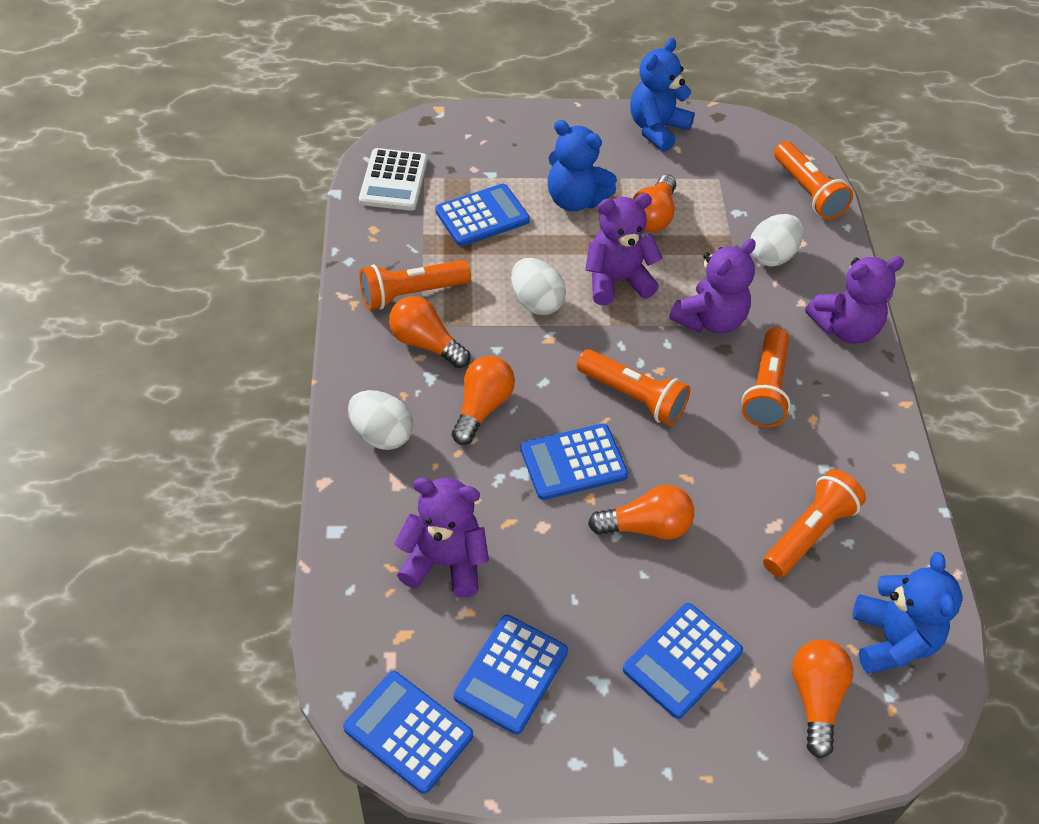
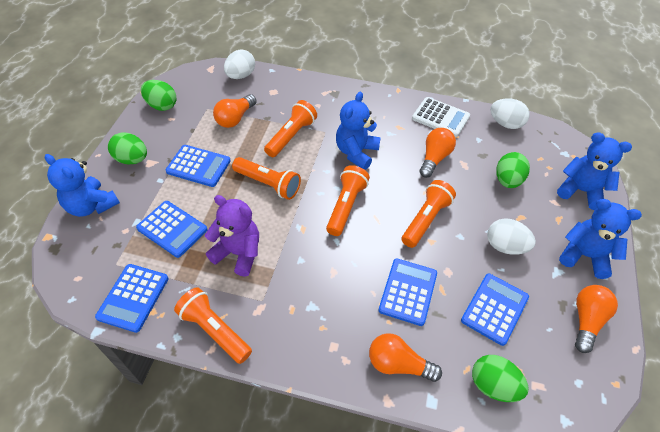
blue teddy bear: 3 -> 4
green egg: 0 -> 4
orange light bulb: 5 -> 4
purple teddy bear: 4 -> 1

